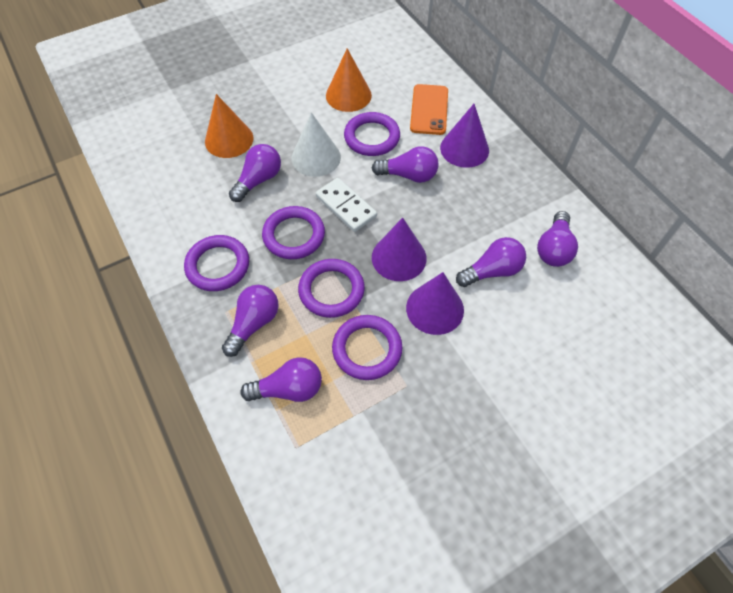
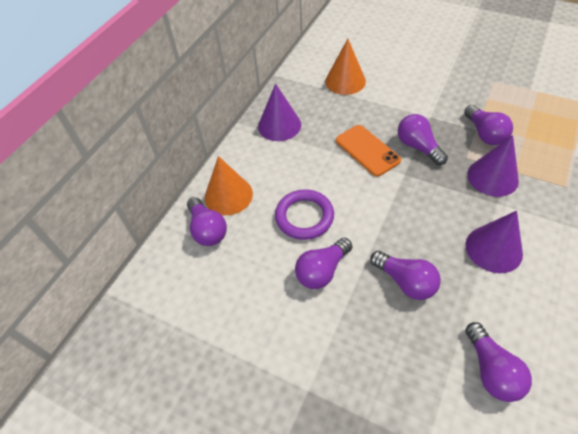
purple ring: 5 -> 1
white cone: 1 -> 0
white domino: 1 -> 0

